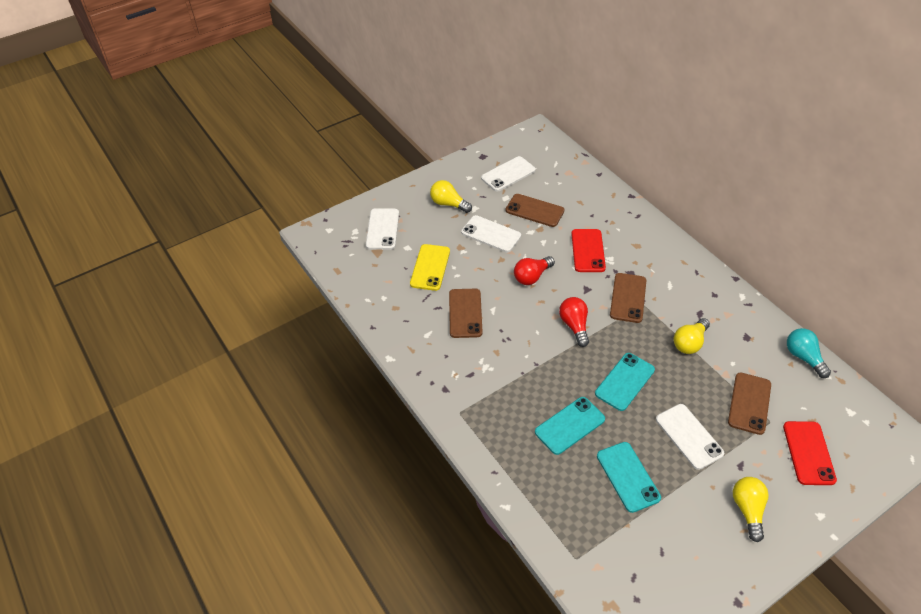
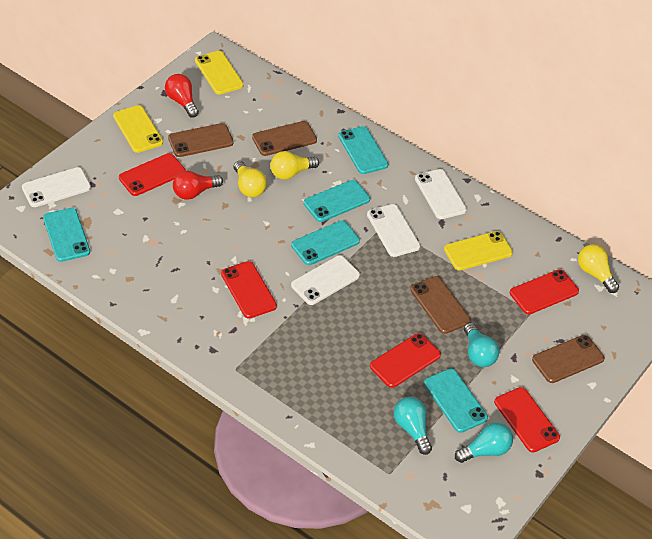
red phone: 2 -> 5
turquoise light bulb: 1 -> 3
turquoise phone: 3 -> 5
yellow phone: 1 -> 3

